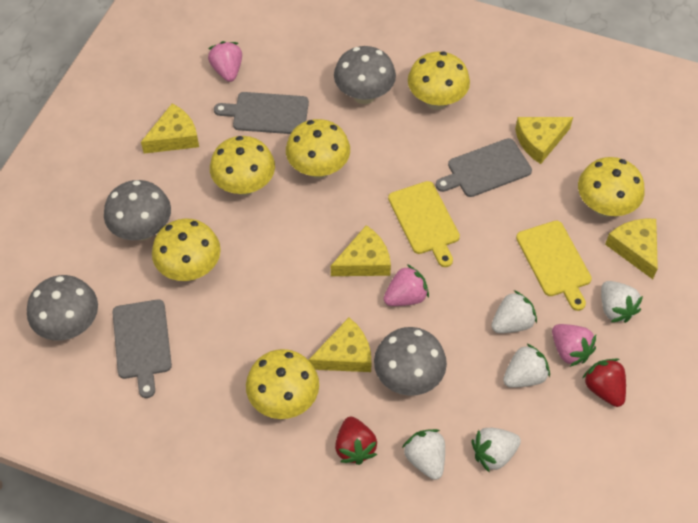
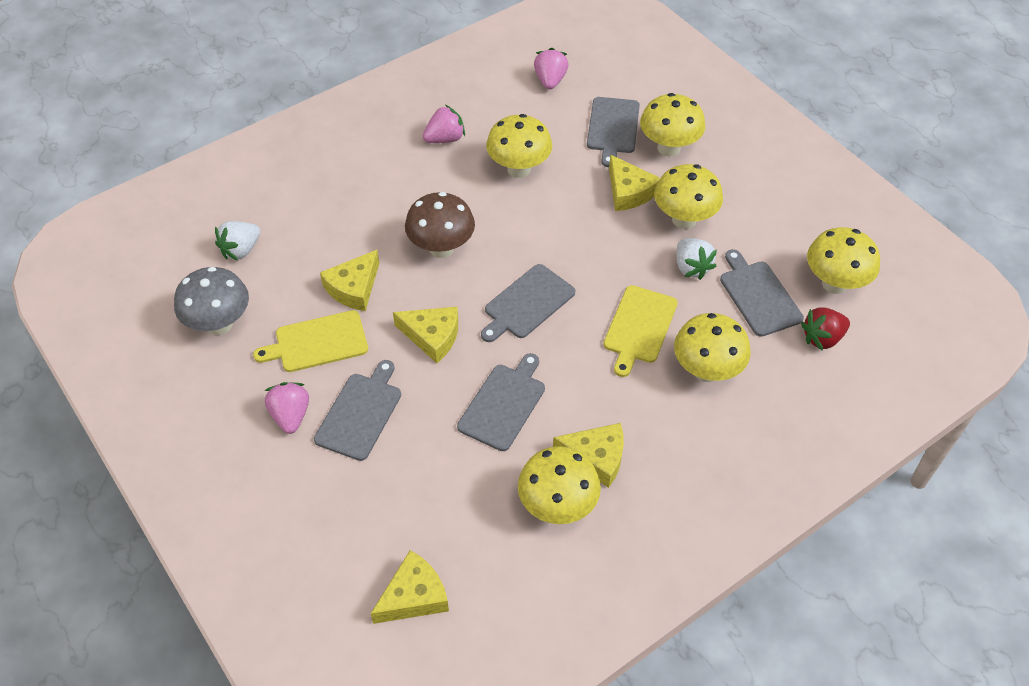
brown mushroom: 0 -> 1
grey cutting board: 3 -> 5
grey mushroom: 4 -> 1
red strawberry: 2 -> 1
white strawberry: 5 -> 2

